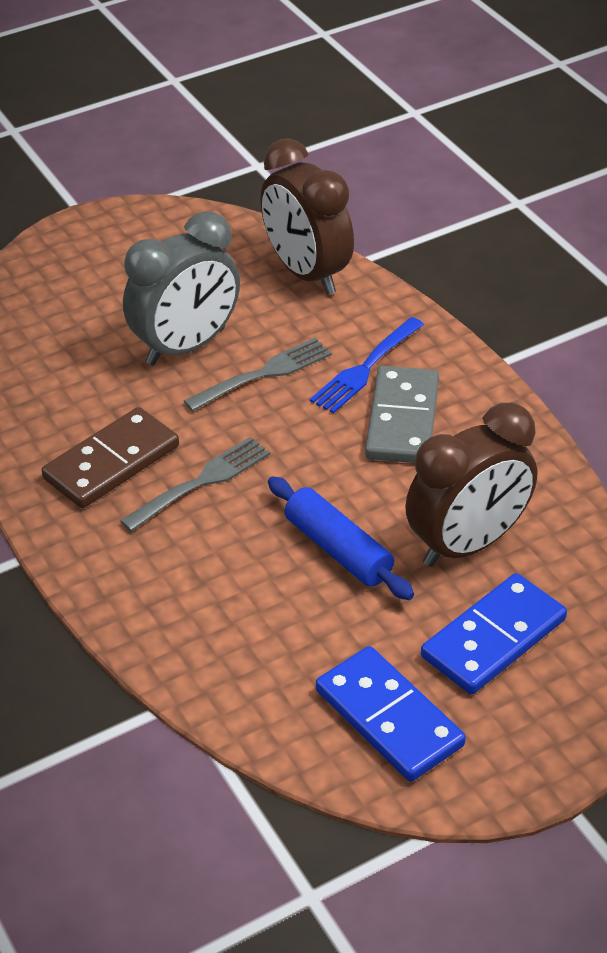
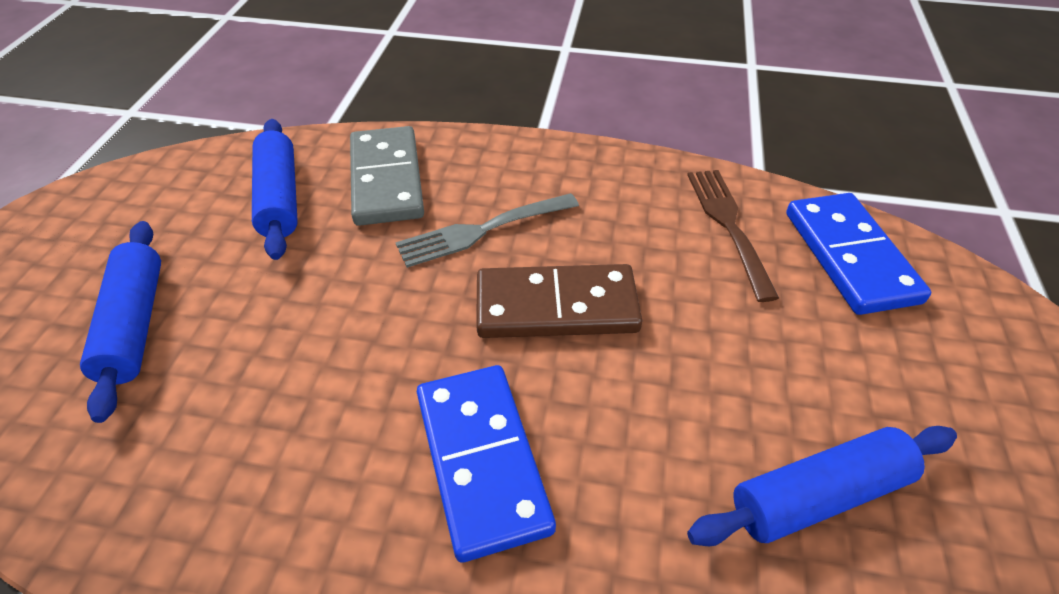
blue fork: 1 -> 0
blue rolling pin: 1 -> 3
brown clock: 2 -> 0
brown fork: 0 -> 1
grey clock: 1 -> 0
grey fork: 2 -> 1

